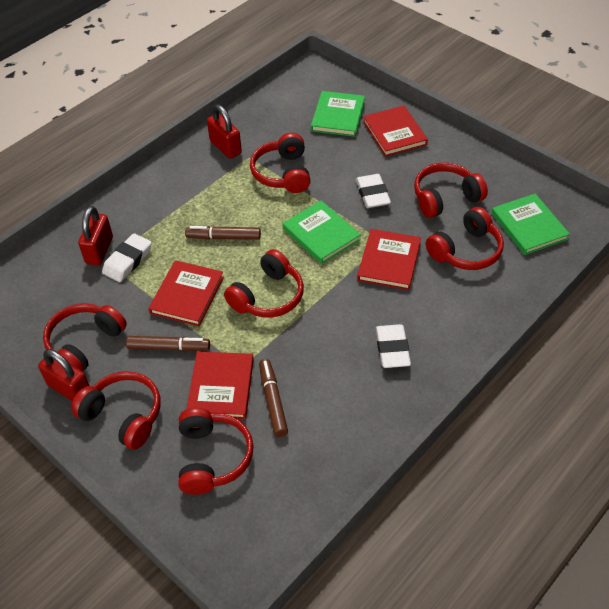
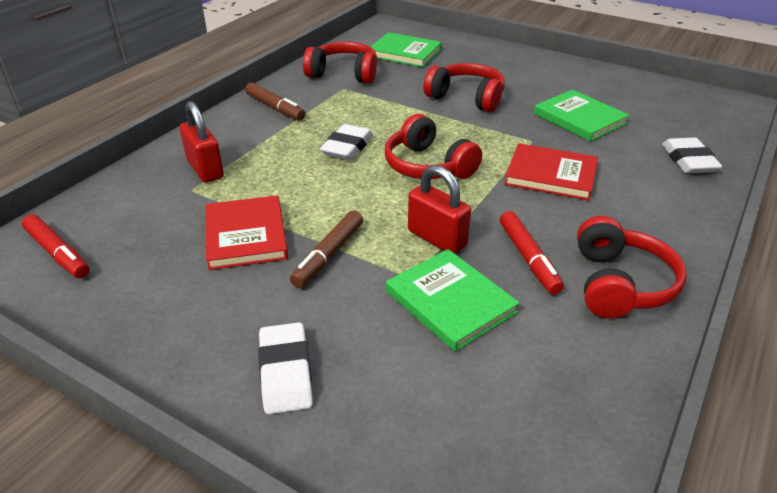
brown marker: 3 -> 2
red book: 4 -> 2
red headphones: 7 -> 4
red marker: 0 -> 2
red padlock: 3 -> 2

